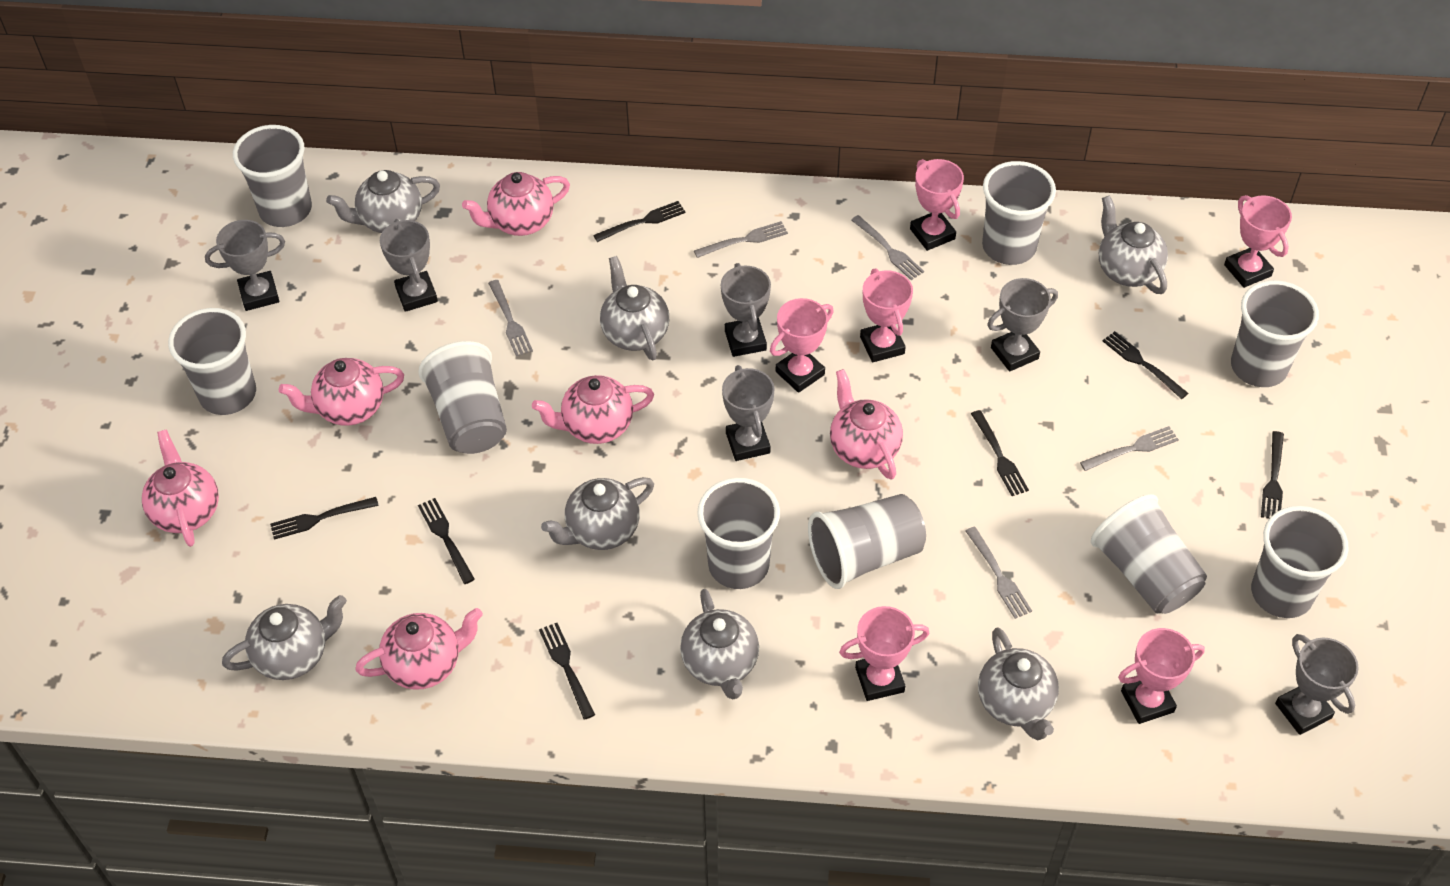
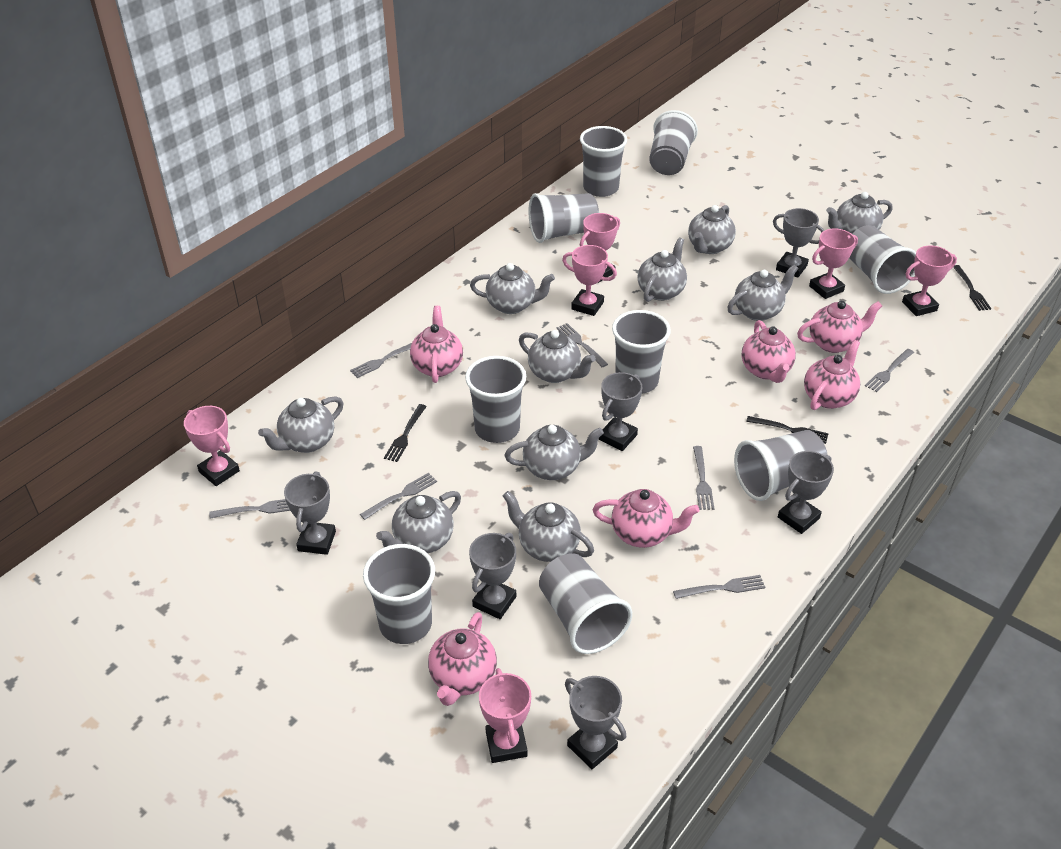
black fork: 7 -> 3
grey fork: 5 -> 7
grey teapot: 7 -> 10

